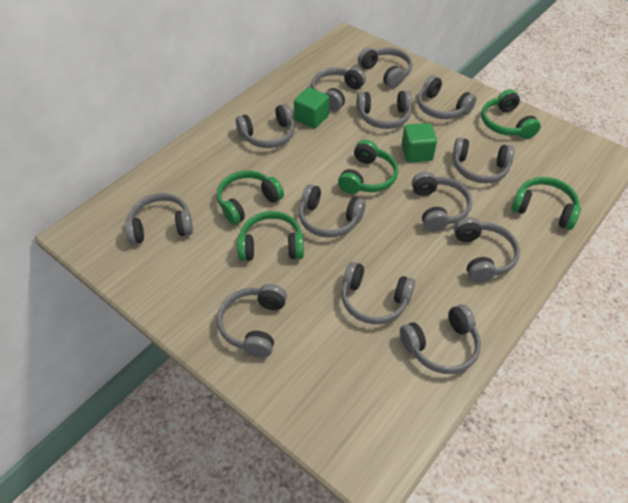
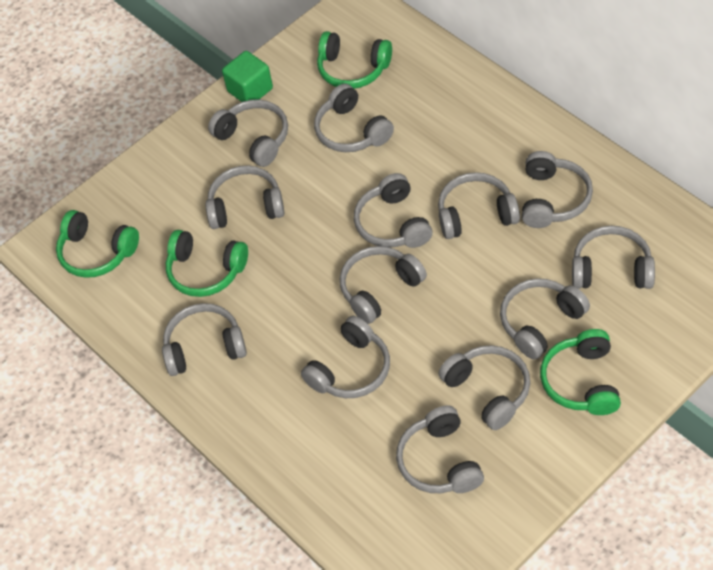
green cube: 2 -> 1
green headphones: 5 -> 4

